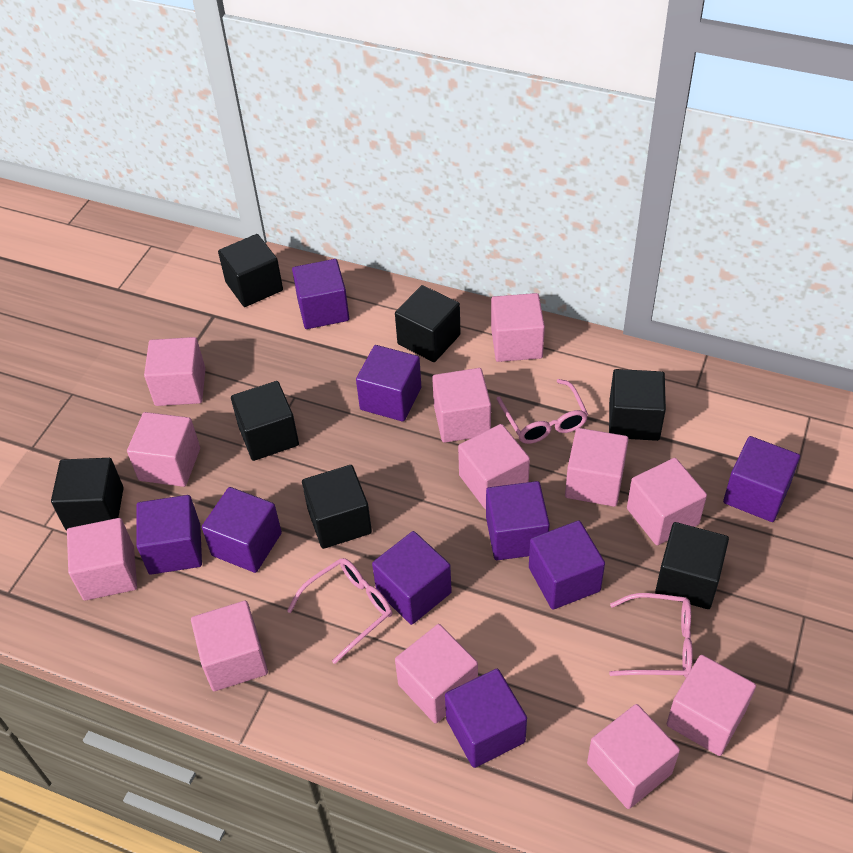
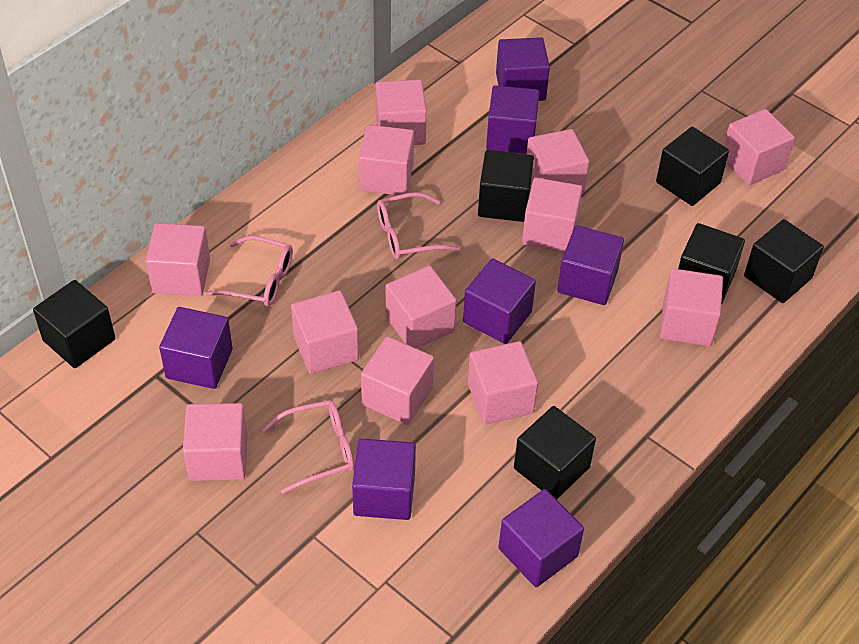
black cube: 7 -> 6
purple cube: 9 -> 7

